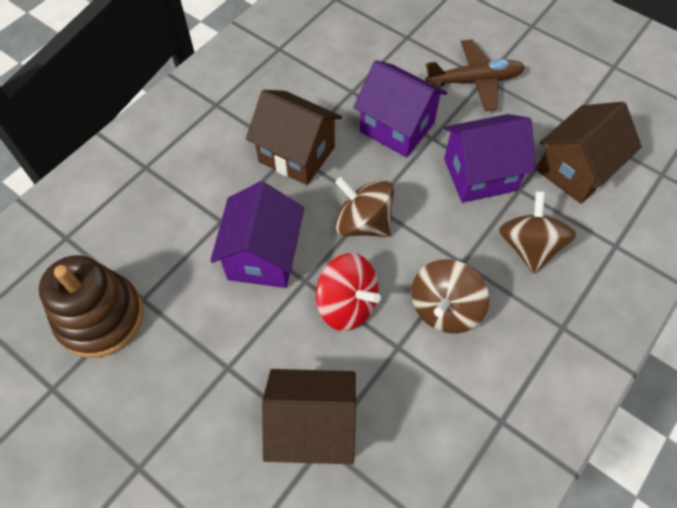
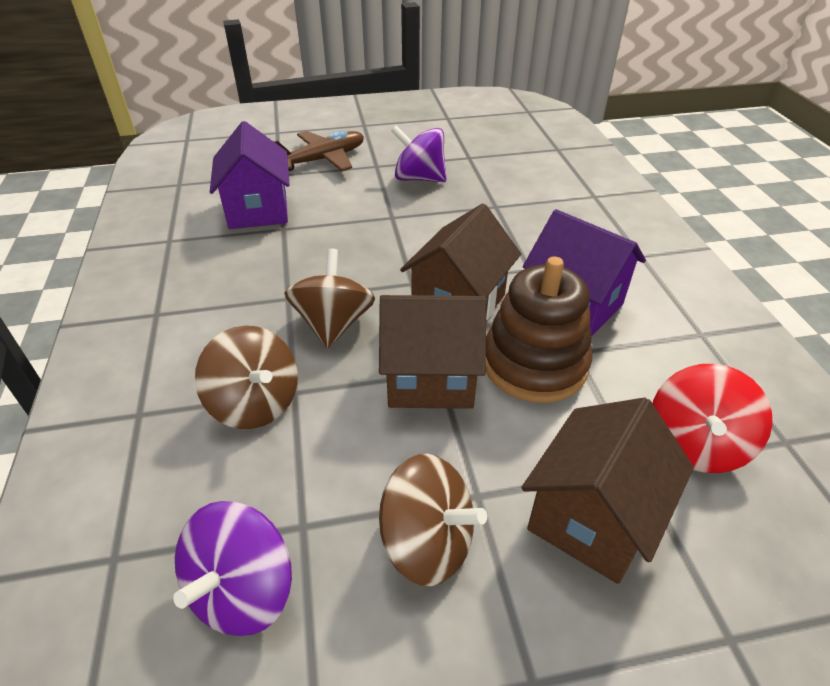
purple house: 3 -> 2
purple spinning top: 0 -> 2

